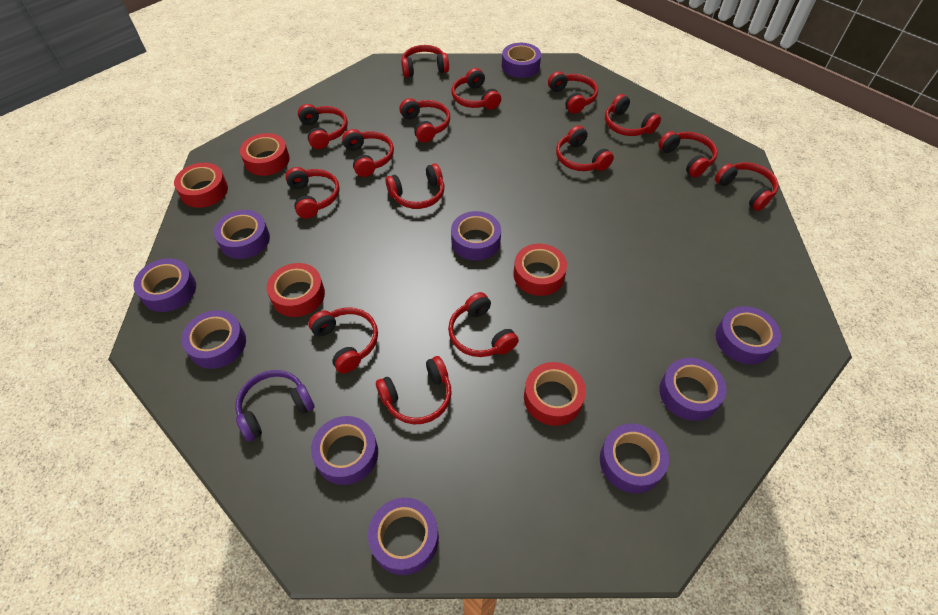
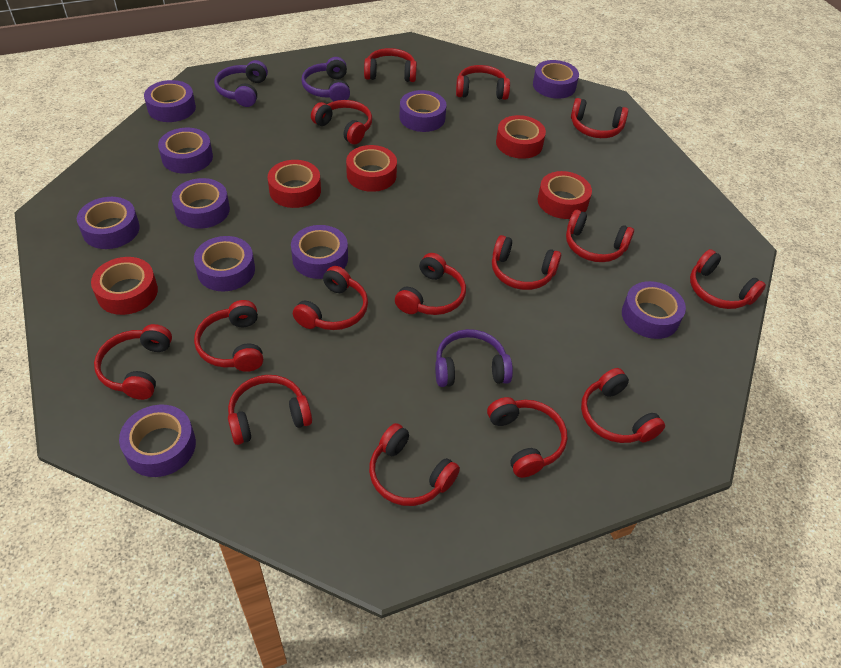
purple headphones: 1 -> 3

